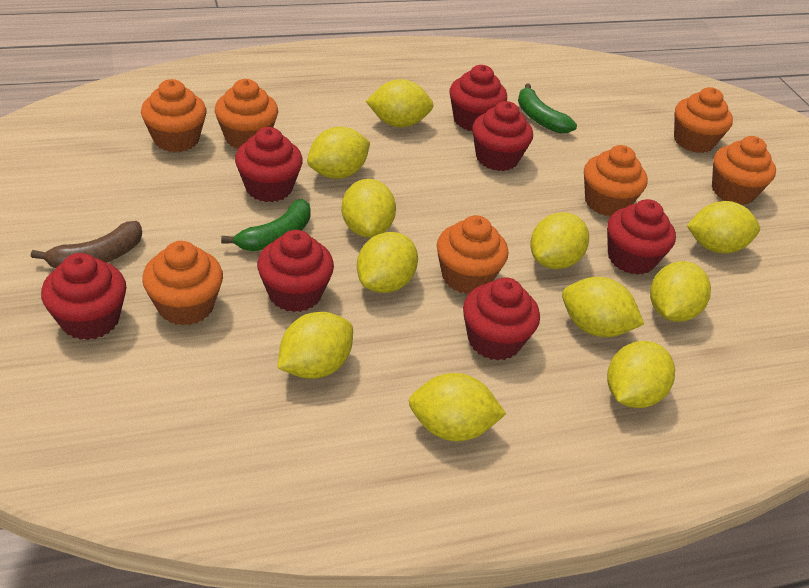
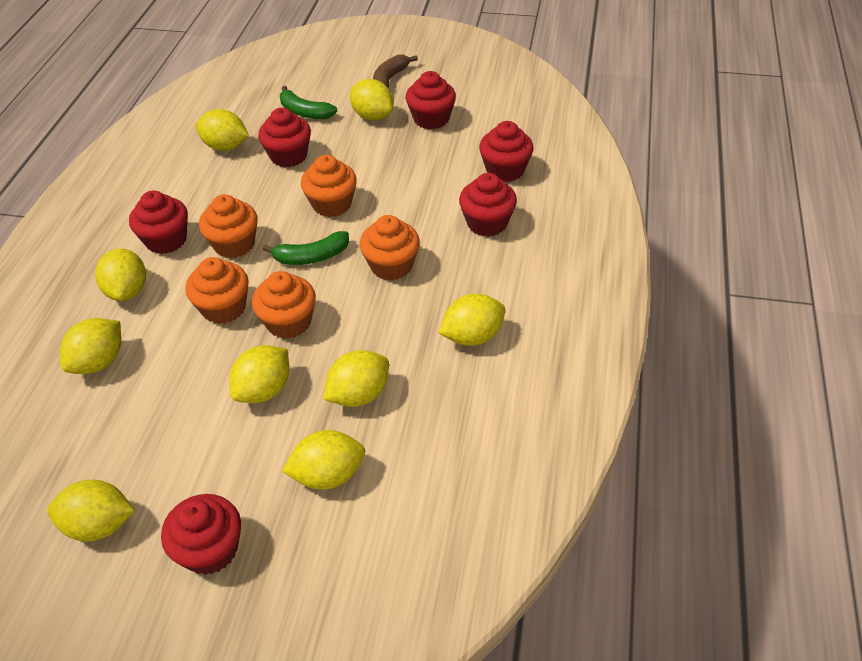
orange cupcake: 7 -> 5
red cupcake: 7 -> 6
yellow lemon: 11 -> 9

